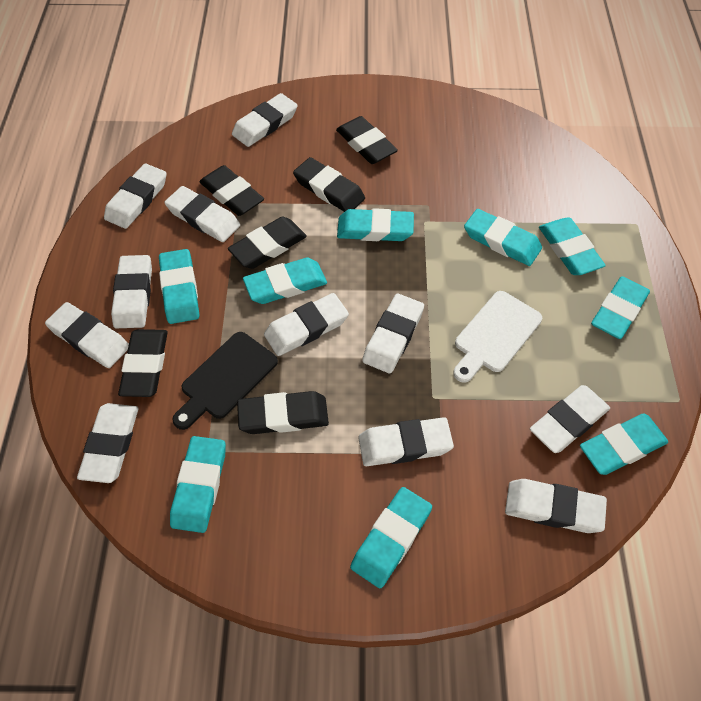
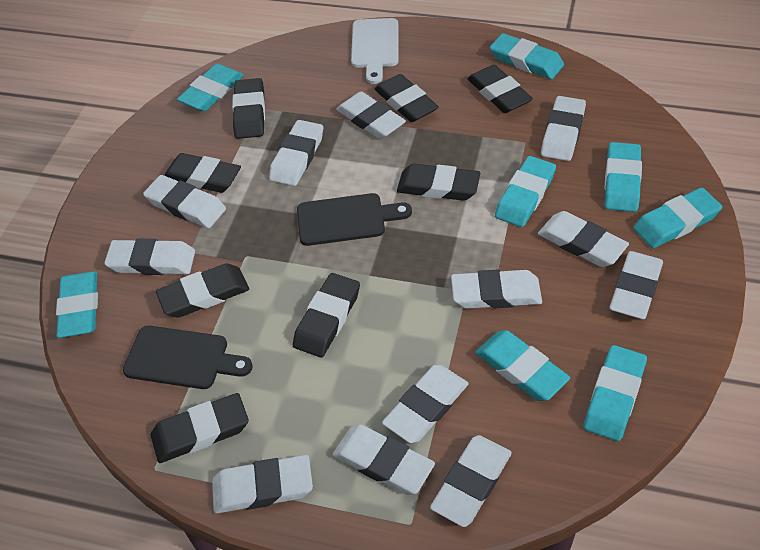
black cutting board: 1 -> 2
black eraser: 6 -> 8
turquoise eraser: 9 -> 8
white eraser: 11 -> 12

